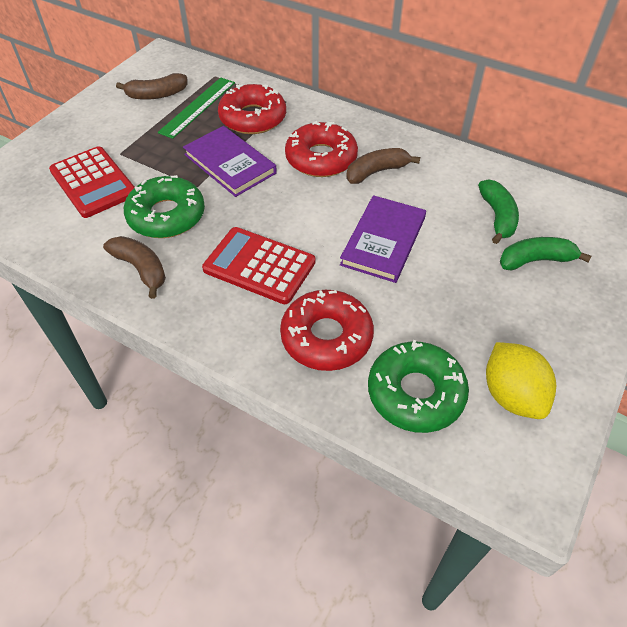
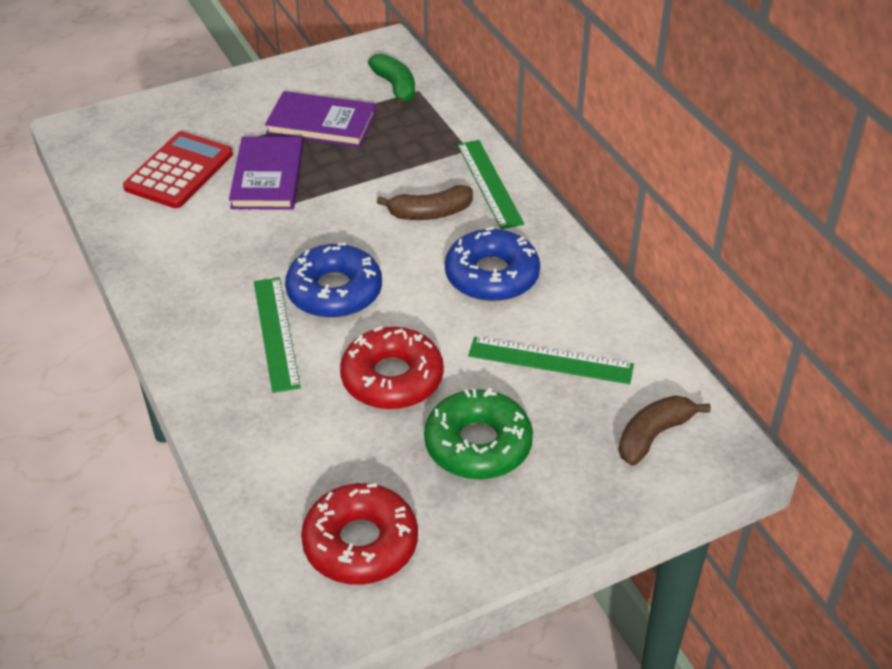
blue donut: 0 -> 2
brown banana: 3 -> 2
green banana: 2 -> 1
green donut: 2 -> 1
green ruler: 1 -> 3
red calculator: 2 -> 1
red donut: 3 -> 2
yellow lemon: 1 -> 0

